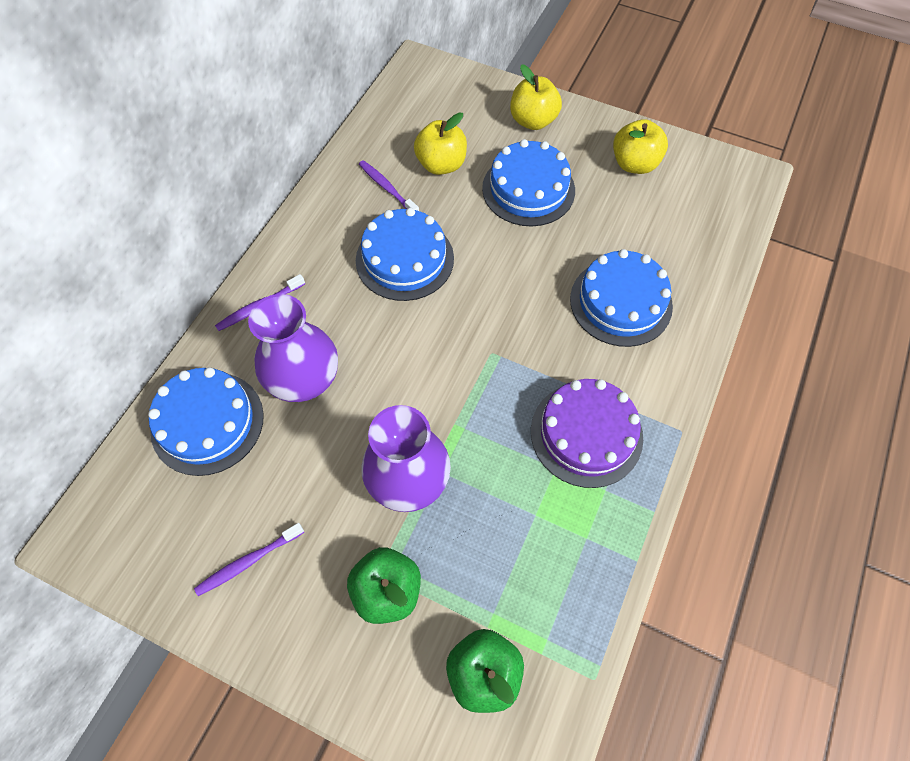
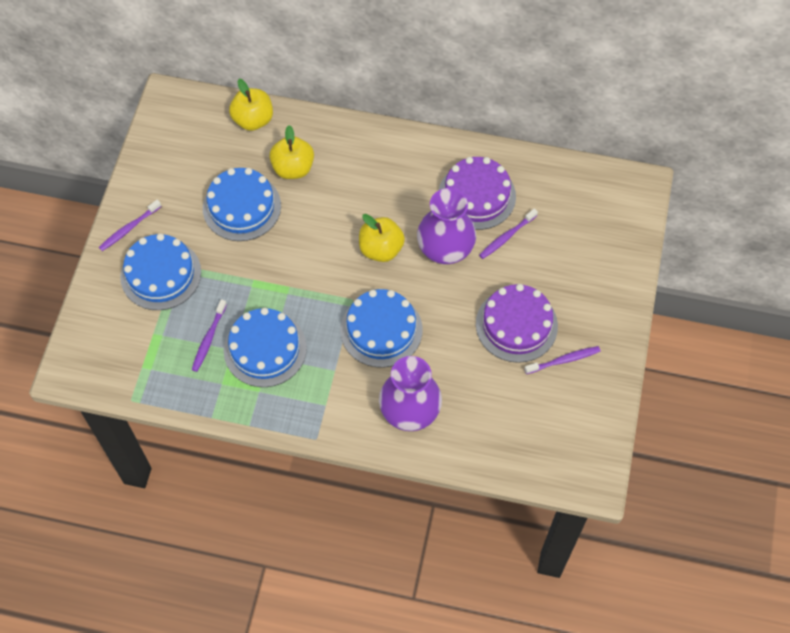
green apple: 2 -> 0
purple cake: 1 -> 2
purple toothbrush: 3 -> 4

